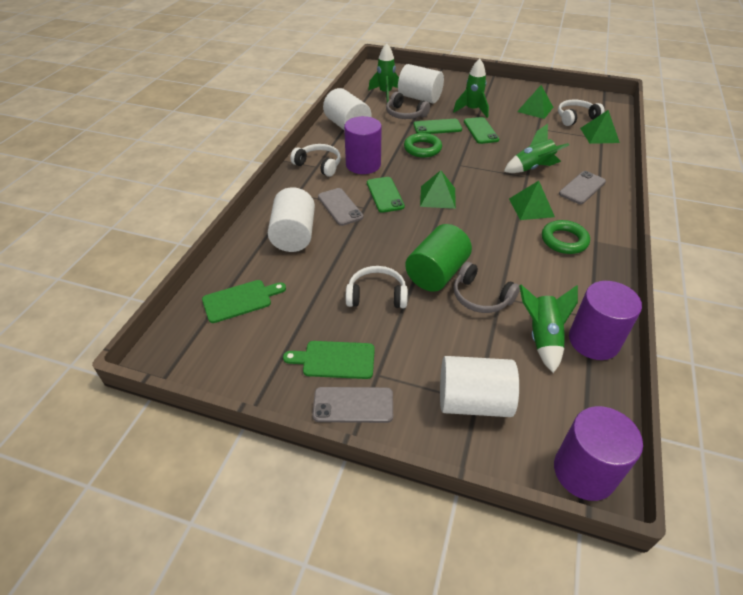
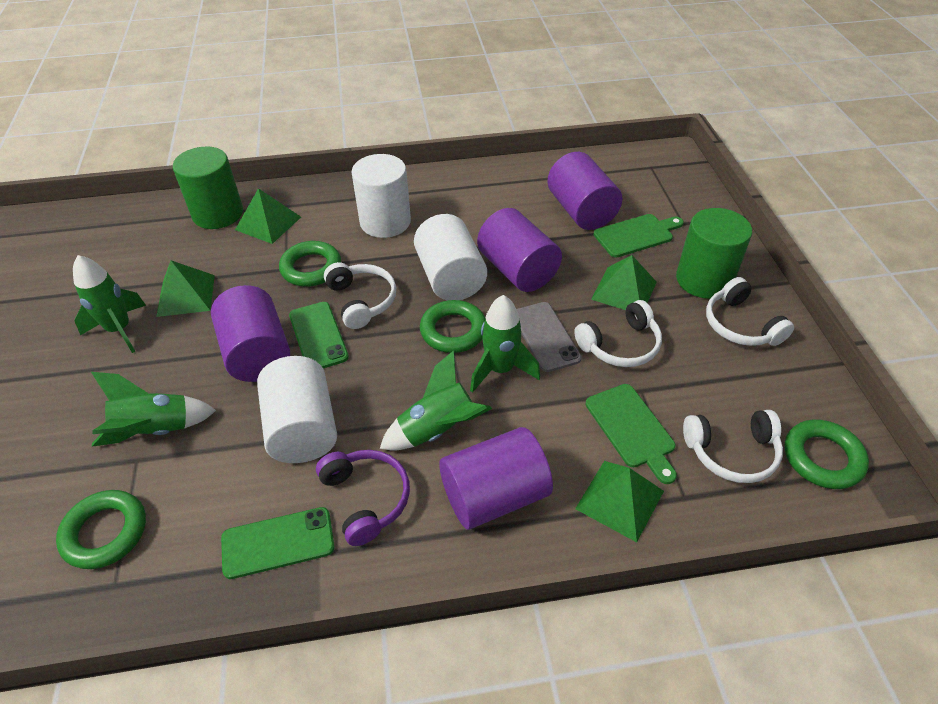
green cylinder: 1 -> 2
green phone: 3 -> 2
green ring: 2 -> 4
grey headphones: 2 -> 0
grey phone: 3 -> 1
purple cylinder: 3 -> 4
purple headphones: 0 -> 1
white cylinder: 4 -> 3
white headphones: 3 -> 4

